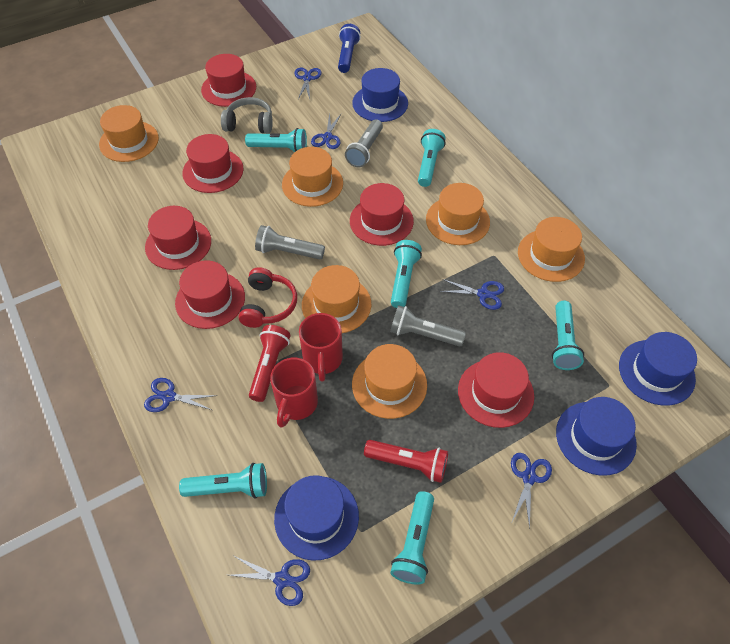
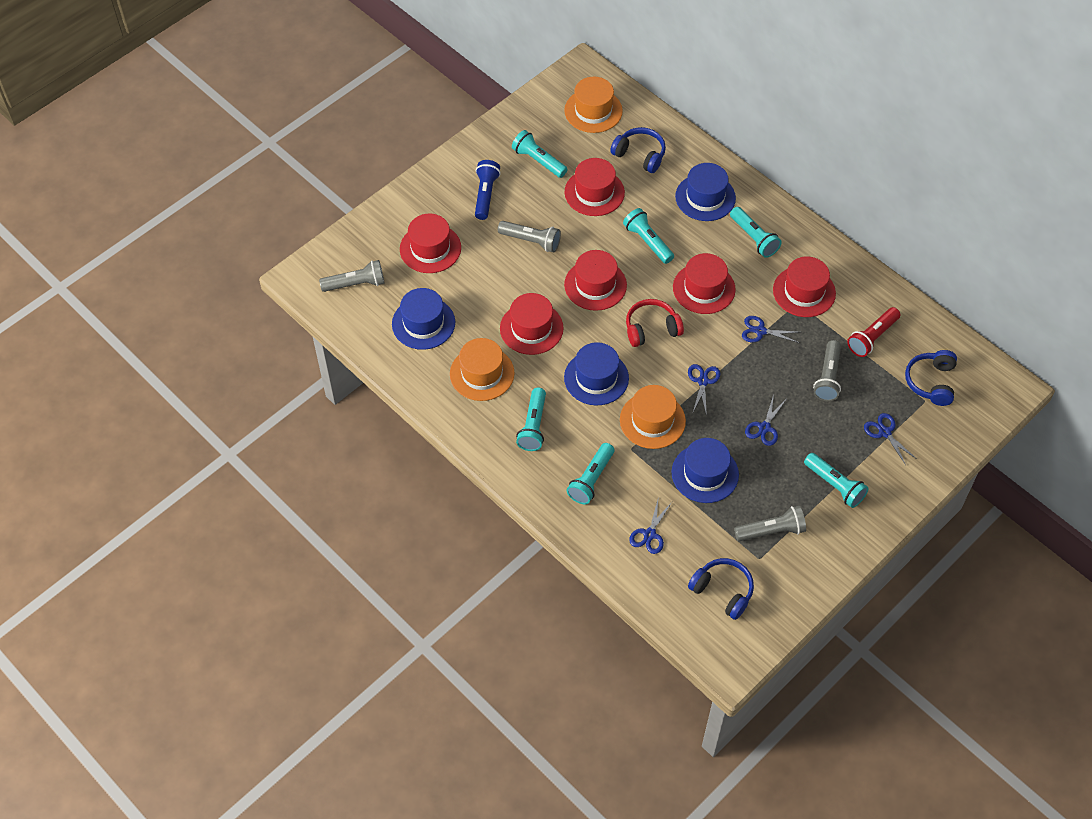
blue headphones: 0 -> 3
blue scissors: 6 -> 5
grey flashlight: 3 -> 4
grey headphones: 1 -> 0
orange hat: 6 -> 3
red flashlight: 2 -> 1
red mug: 2 -> 0

